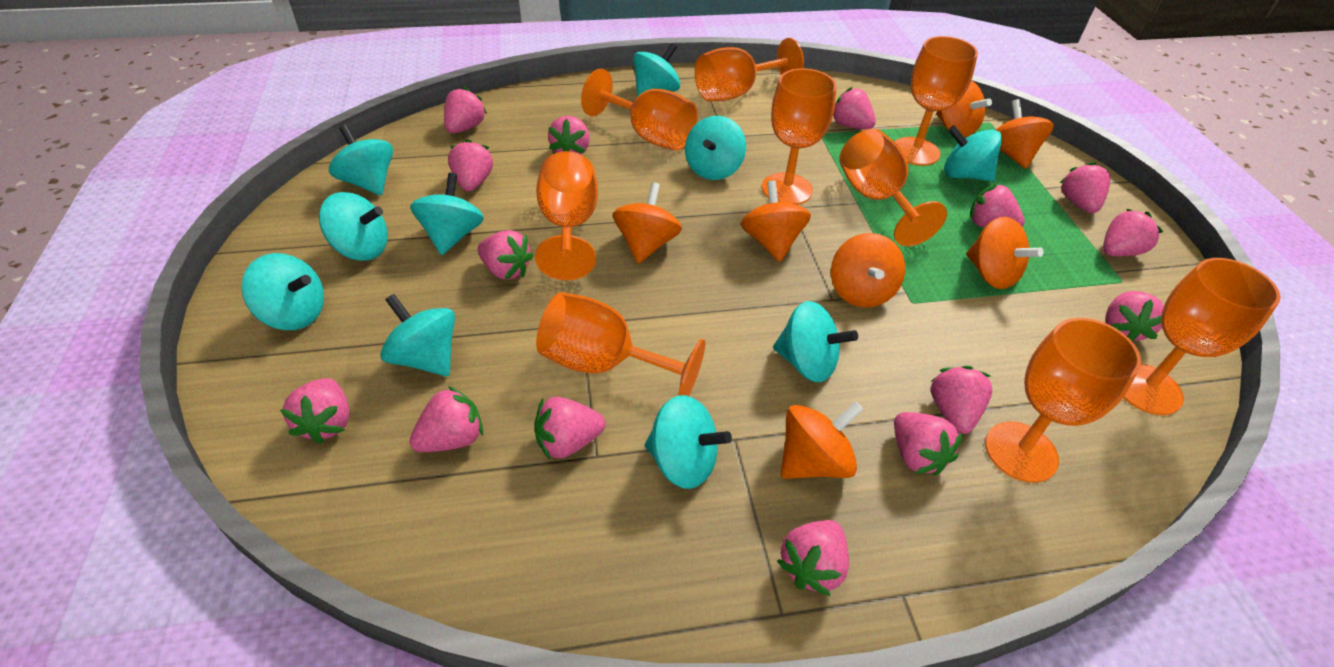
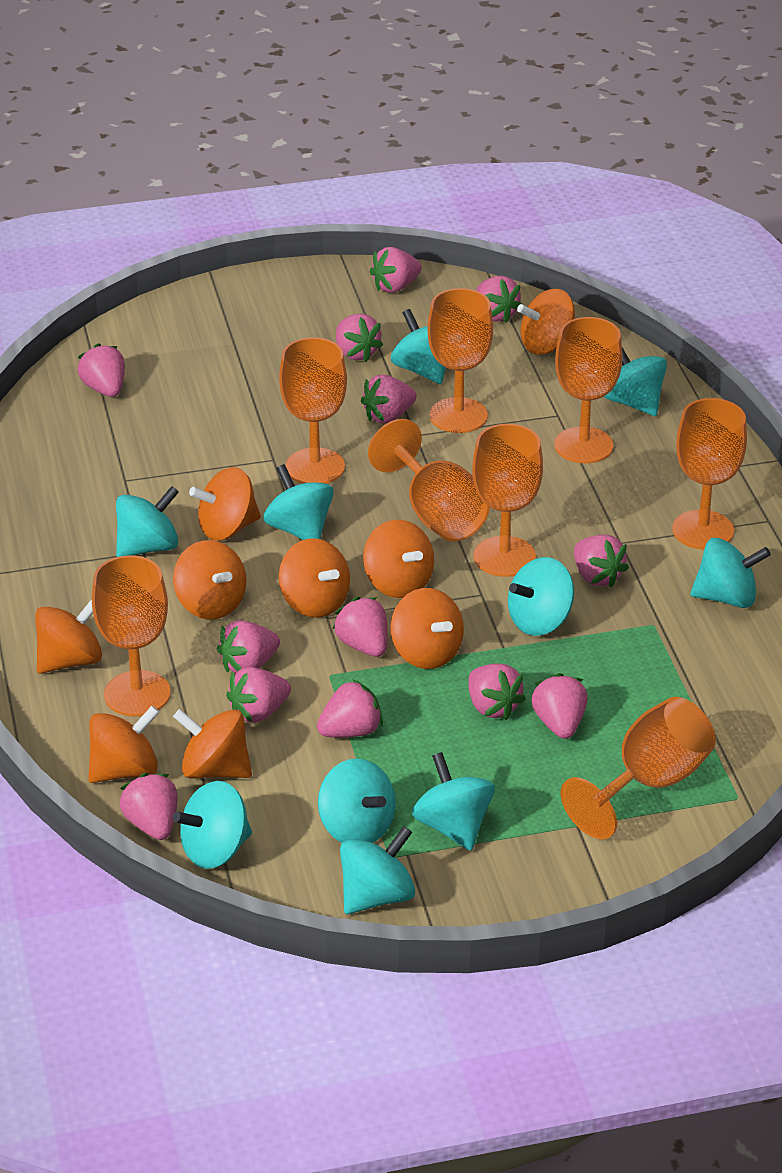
orange goblet: 9 -> 8
orange spinning top: 7 -> 9
pink strawberry: 15 -> 13

